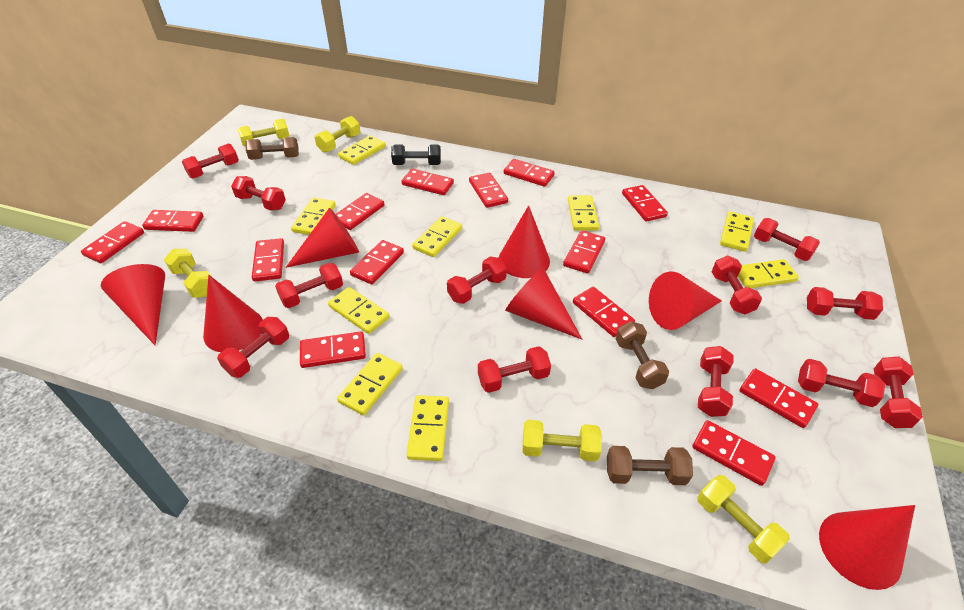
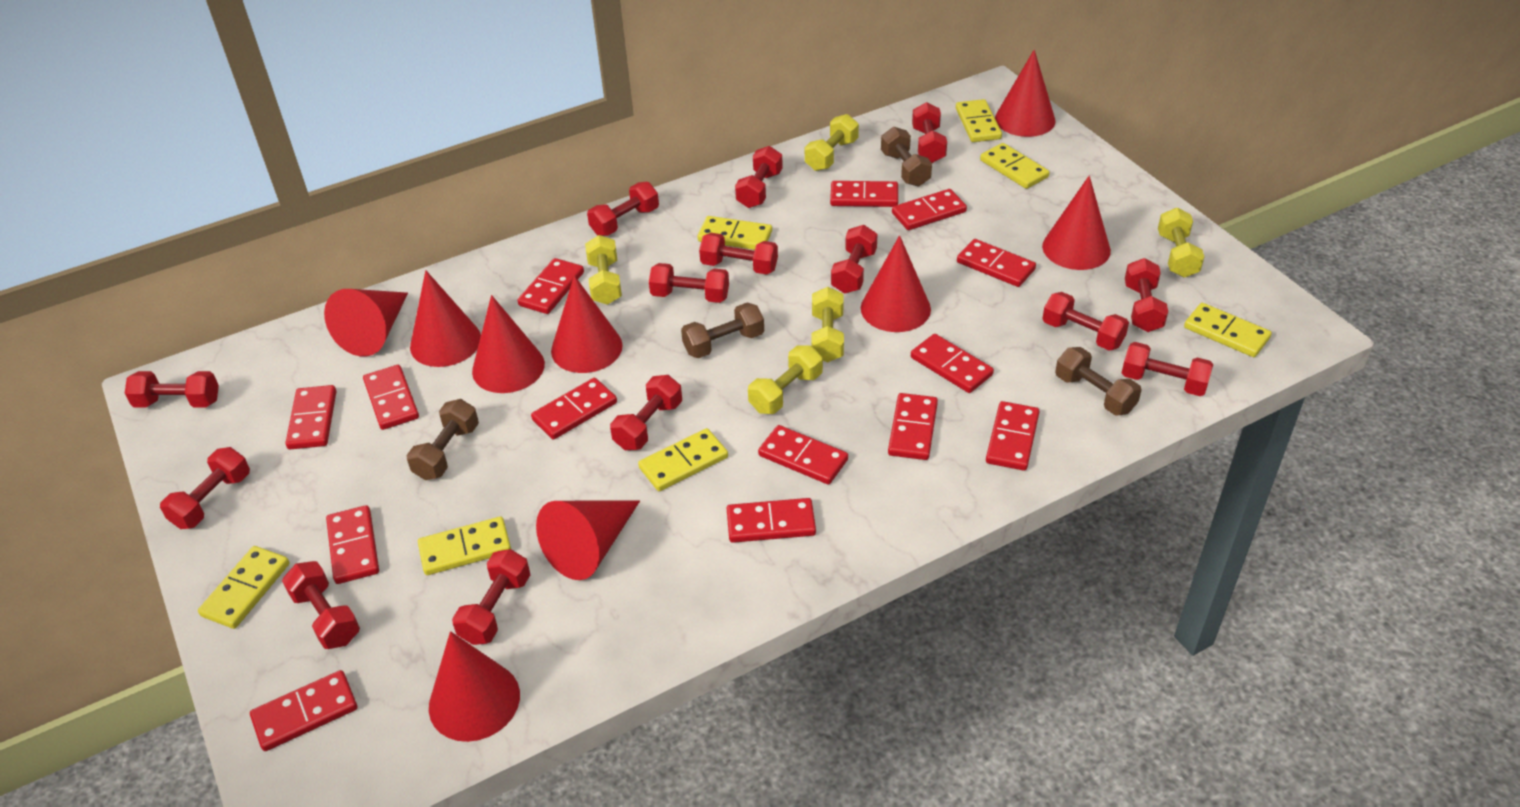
black dumbbell: 1 -> 0
brown dumbbell: 3 -> 4
red cone: 7 -> 9
red dumbbell: 12 -> 14
yellow domino: 9 -> 7

